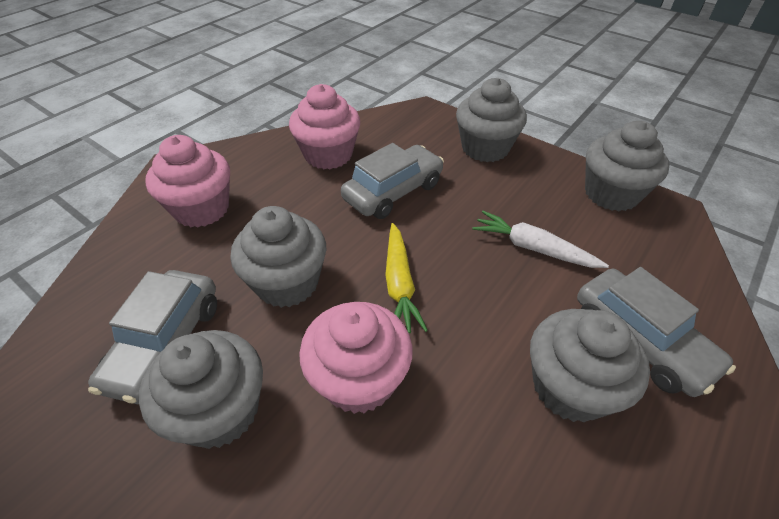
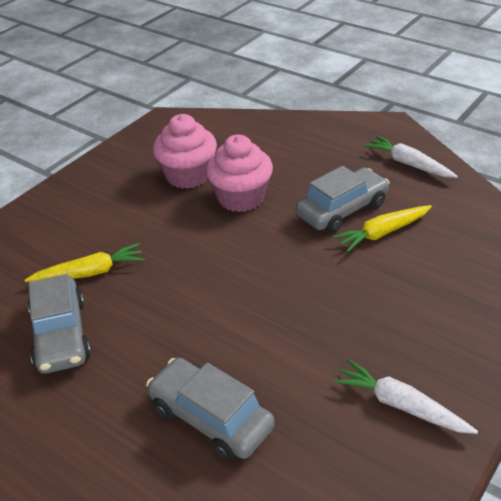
grey cupcake: 5 -> 0
pink cupcake: 3 -> 2
white carrot: 1 -> 2
yellow carrot: 1 -> 2

